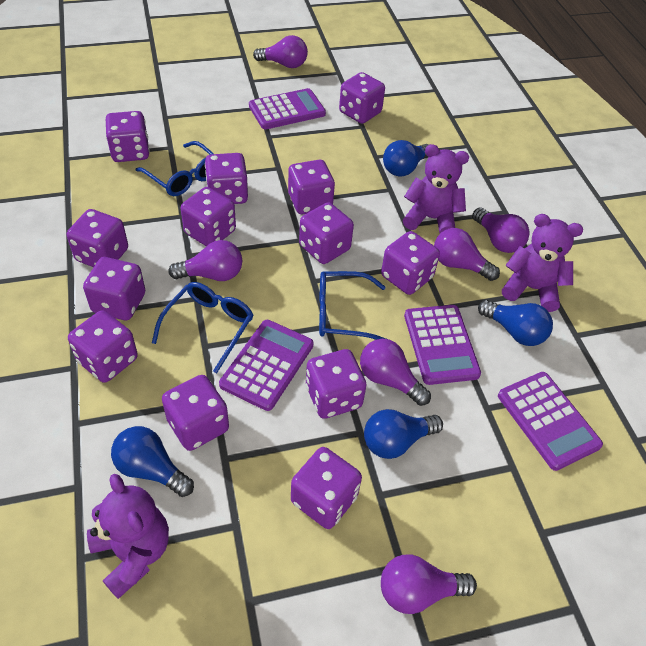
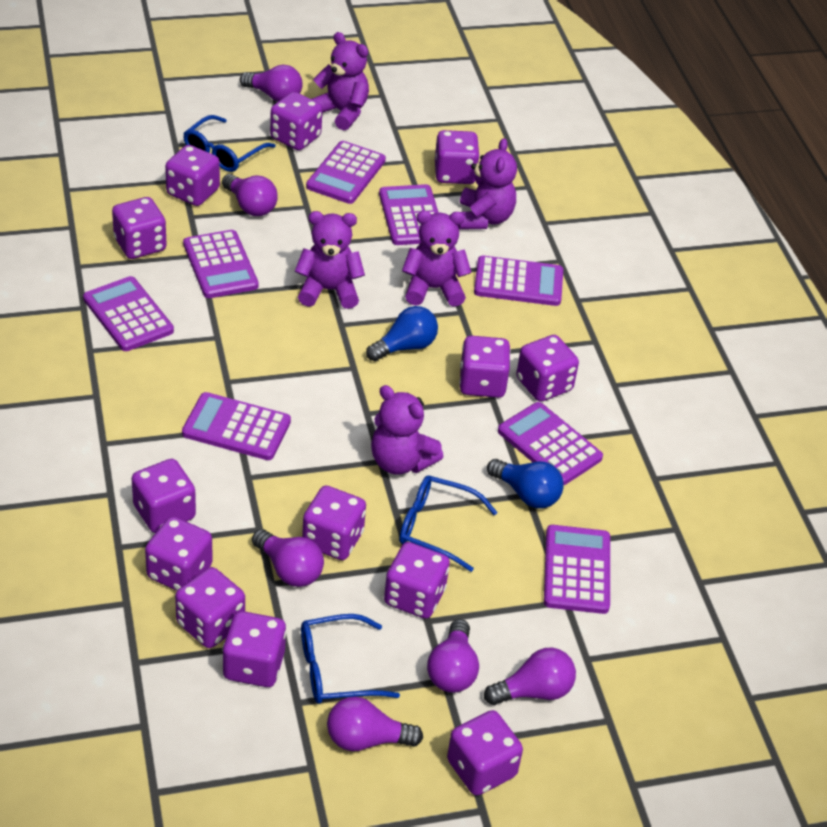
blue light bulb: 4 -> 2
purple calculator: 4 -> 8
purple teddy bear: 3 -> 5

